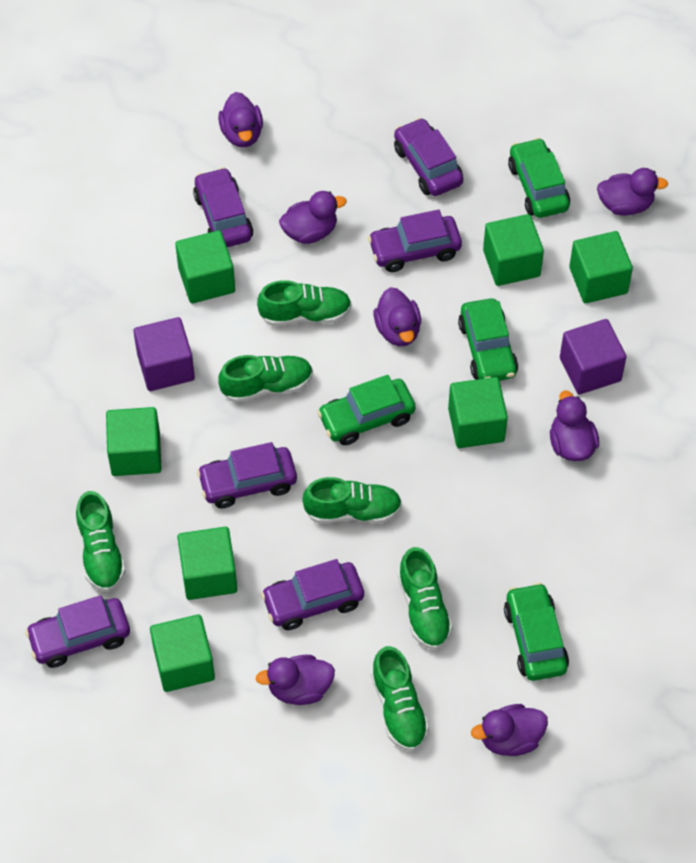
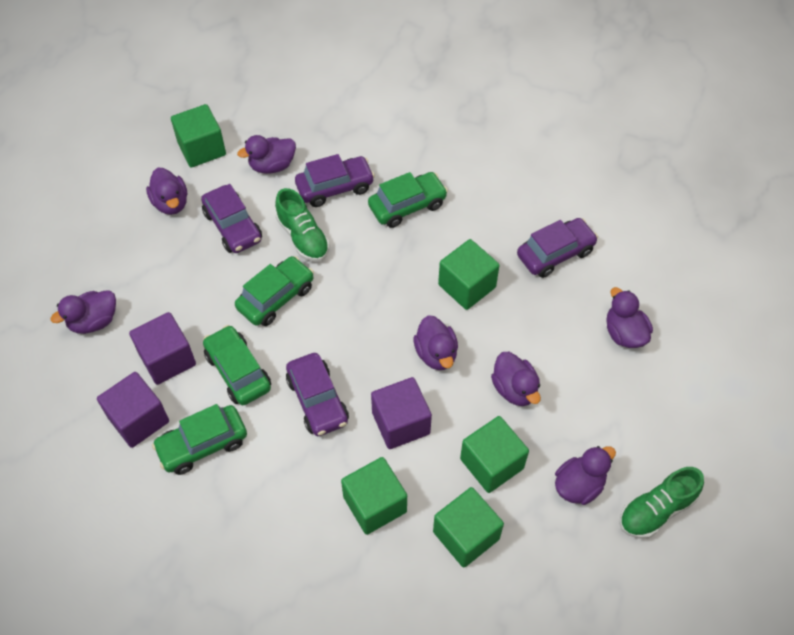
green cube: 7 -> 5
green shoe: 6 -> 2
purple car: 6 -> 4
purple cube: 2 -> 3

